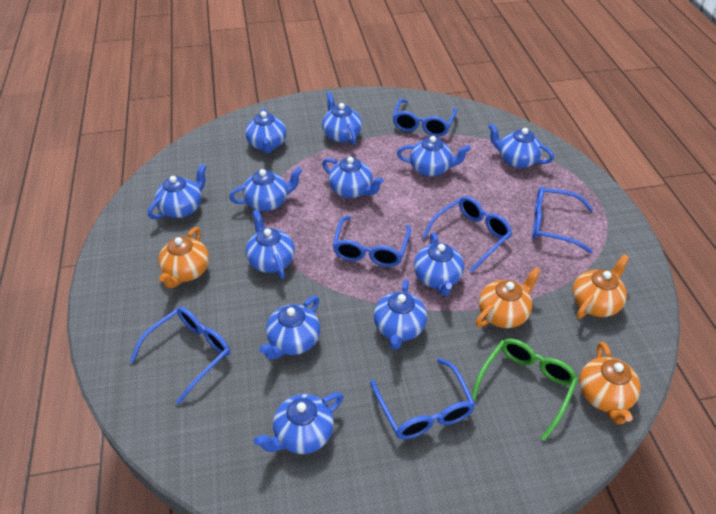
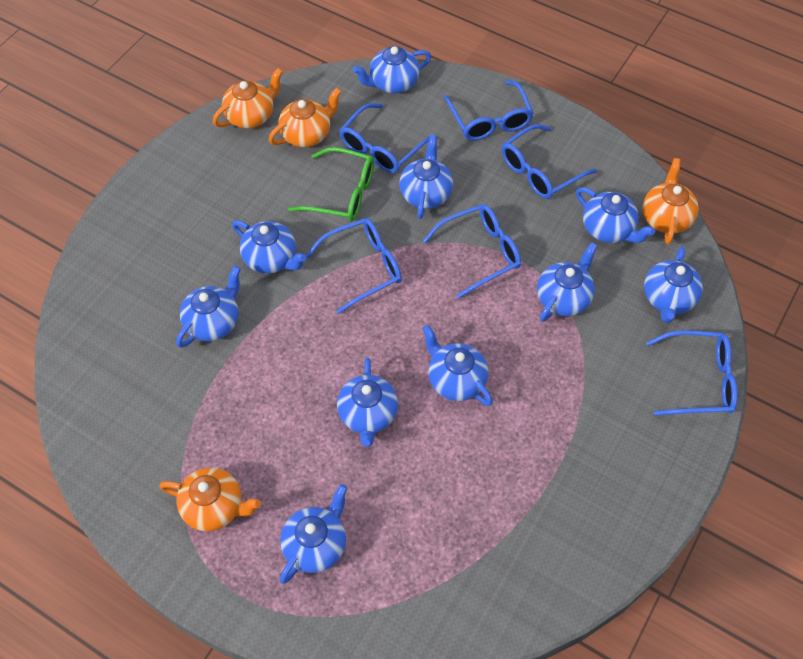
blue teapot: 12 -> 10

